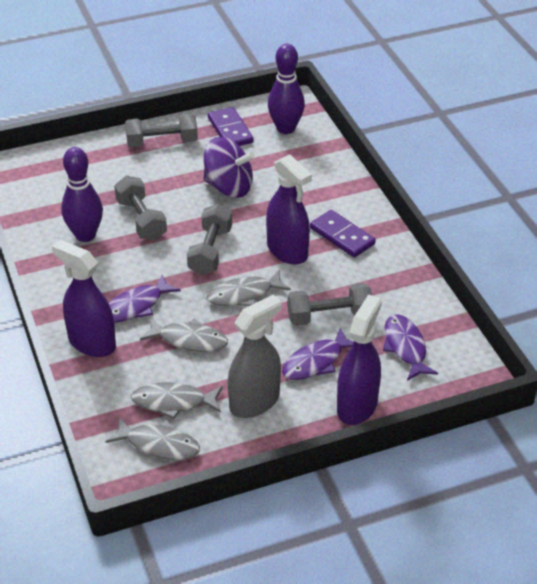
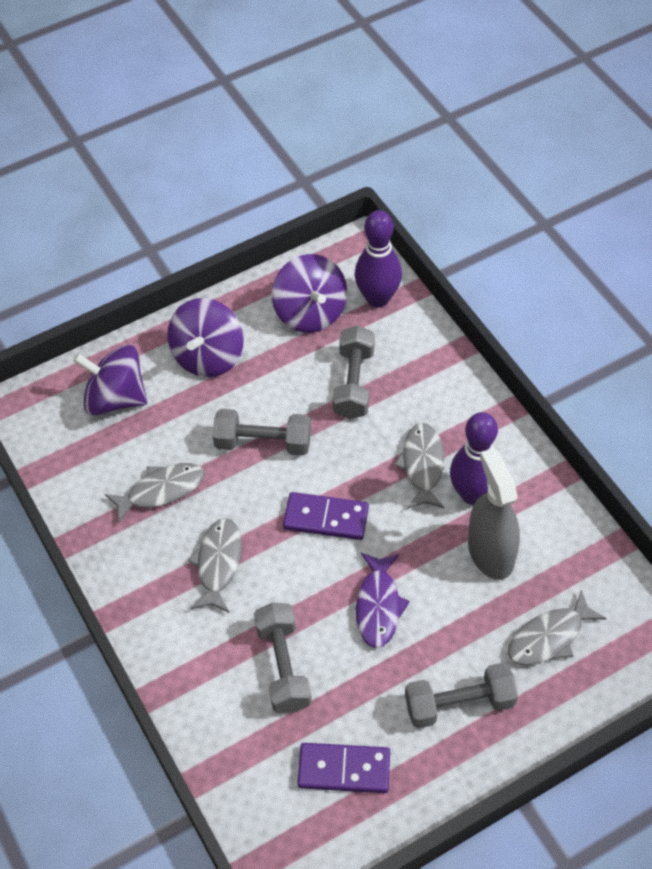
purple fish: 3 -> 1
purple spinning top: 1 -> 3
purple spray bottle: 3 -> 0

